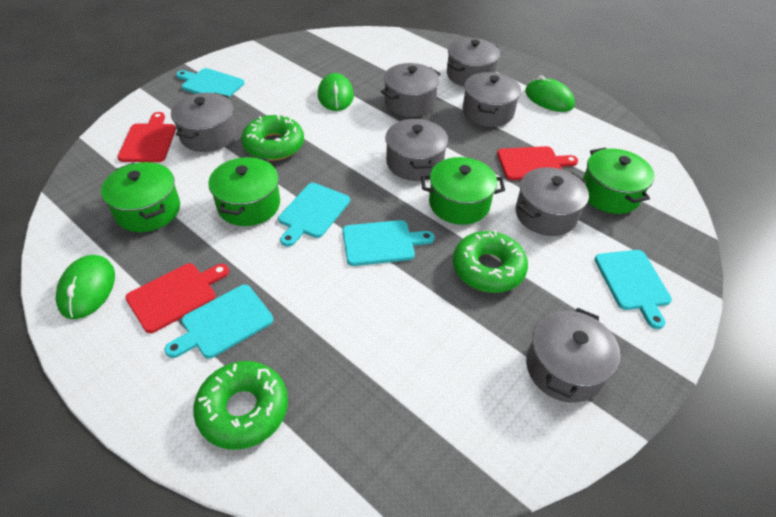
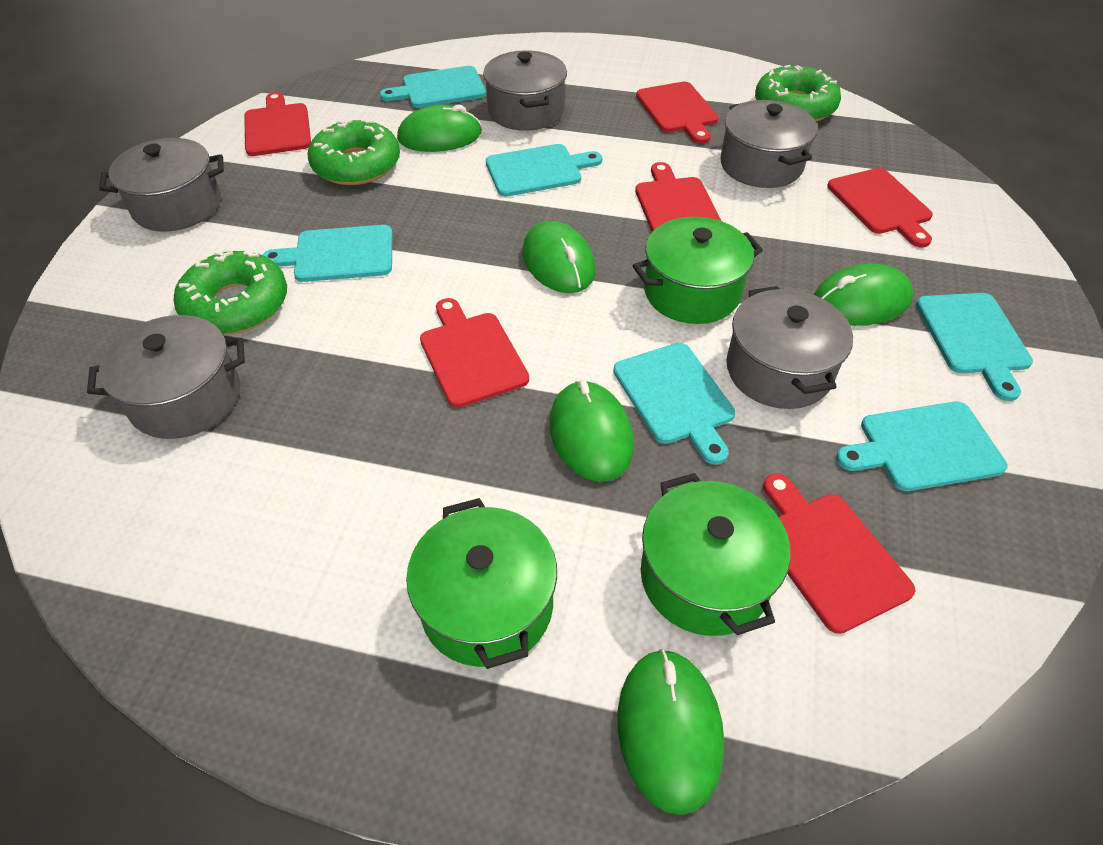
green mouse: 3 -> 5
green pot: 4 -> 3
grey pot: 7 -> 5
red cutting board: 3 -> 6
turquoise cutting board: 5 -> 6

